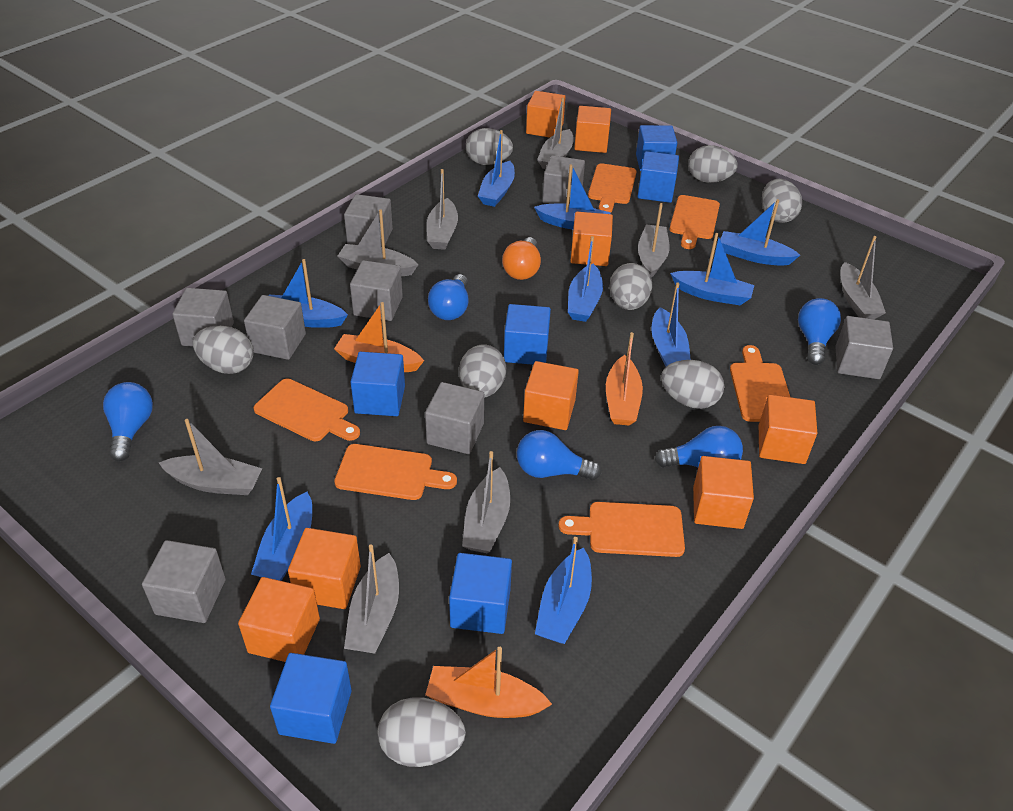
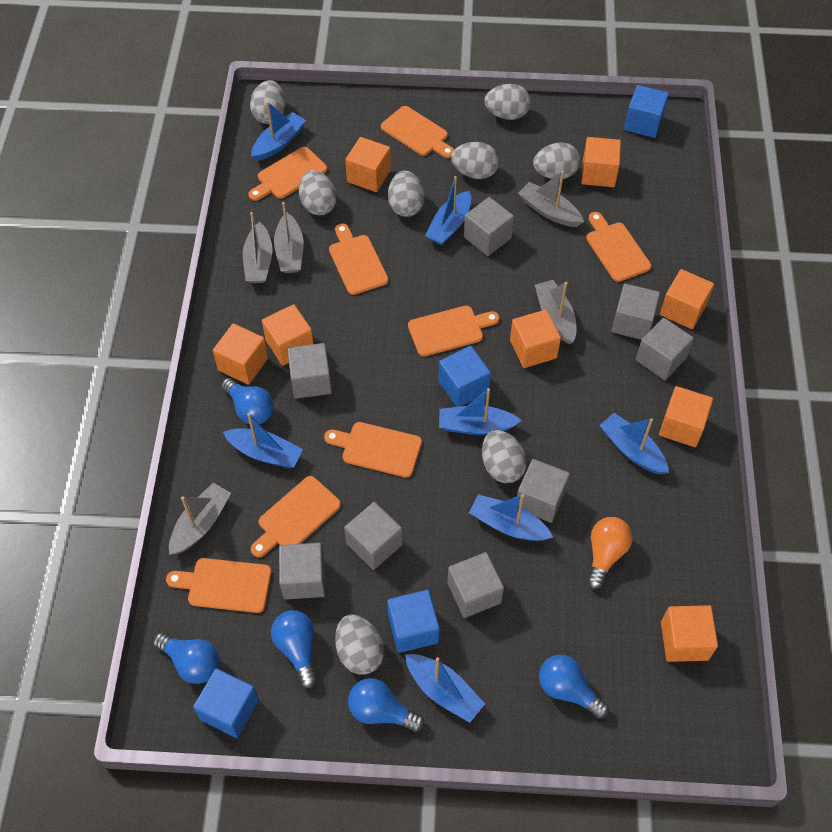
blue boat: 9 -> 7
blue cube: 6 -> 4
grey boat: 8 -> 5
orange boat: 3 -> 0
orange cutting board: 6 -> 8

